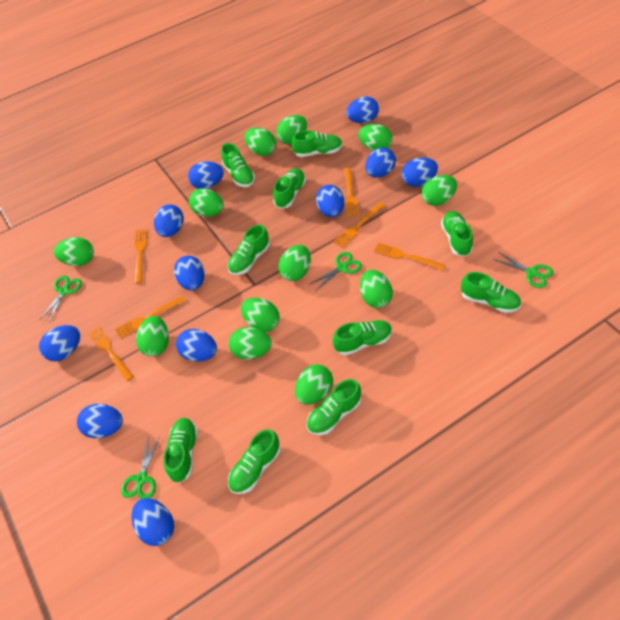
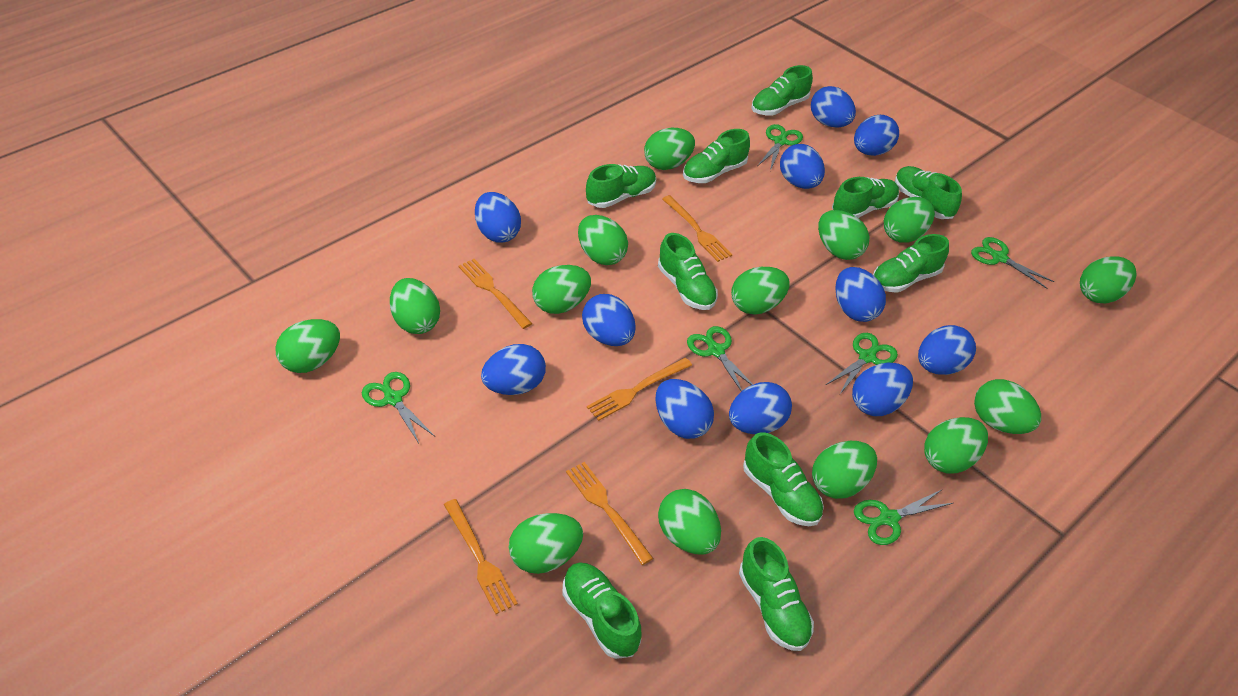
green egg: 12 -> 14
green scissors: 4 -> 6
orange fork: 6 -> 5

